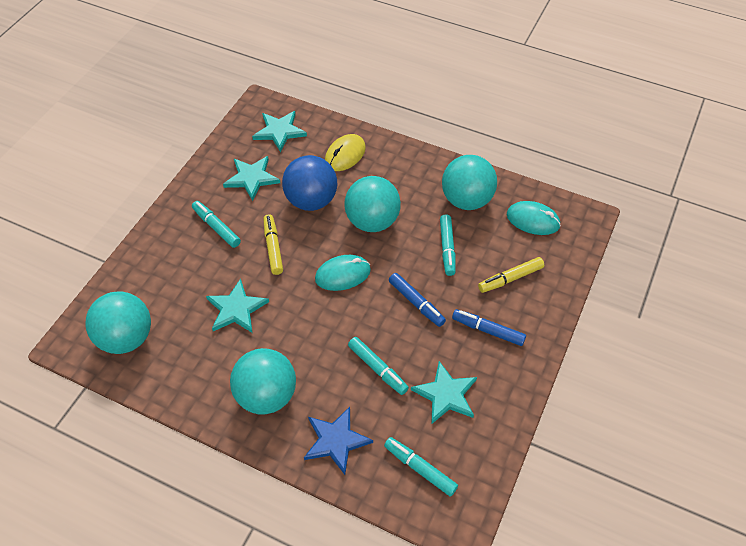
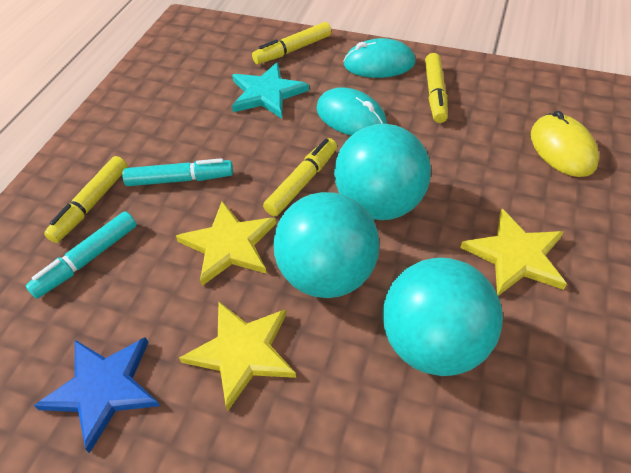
blue ball: 1 -> 0
blue marker: 2 -> 0
turquoise ball: 4 -> 3
turquoise marker: 4 -> 2
turquoise star: 4 -> 1
yellow marker: 2 -> 4
yellow star: 0 -> 3

